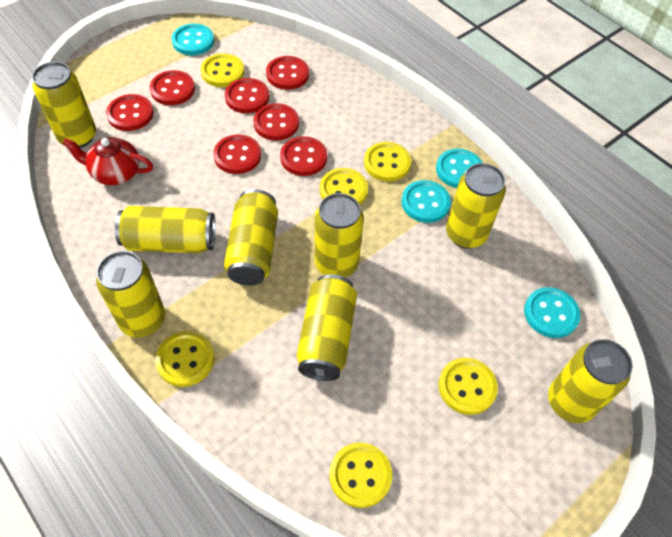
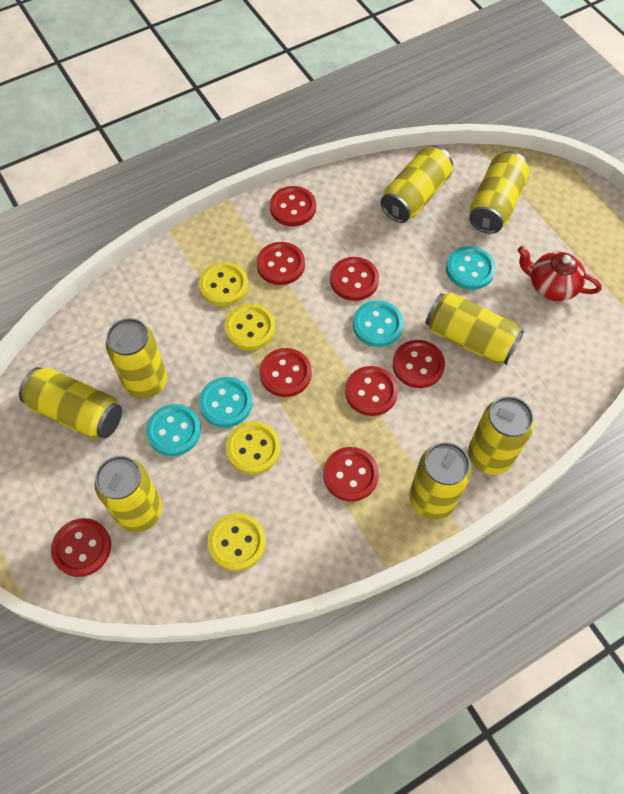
red button: 7 -> 8
yellow button: 6 -> 4

